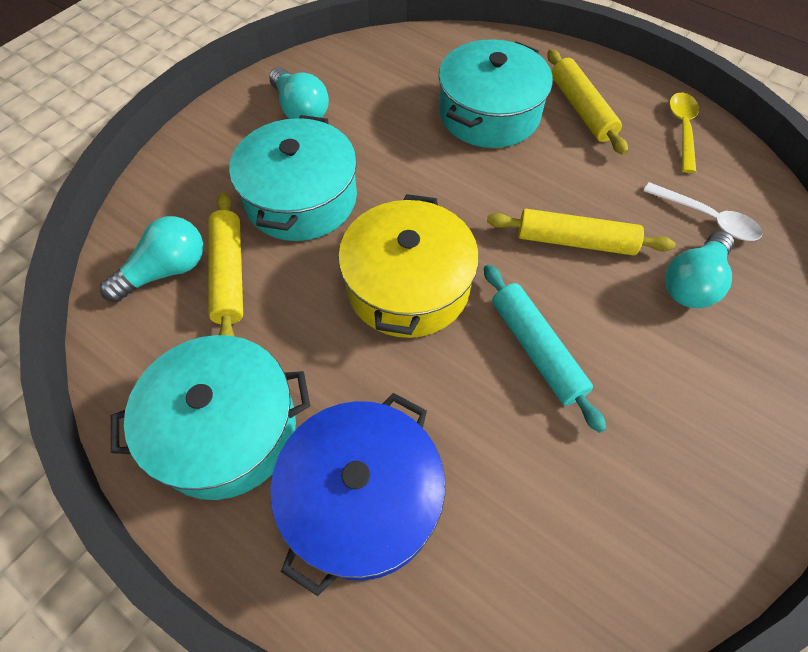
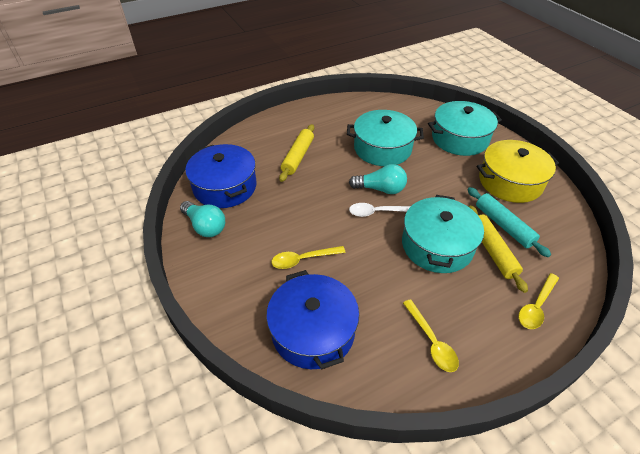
blue pot: 1 -> 2
turquoise light bulb: 3 -> 2
yellow rolling pin: 3 -> 2
yellow spoon: 1 -> 3

